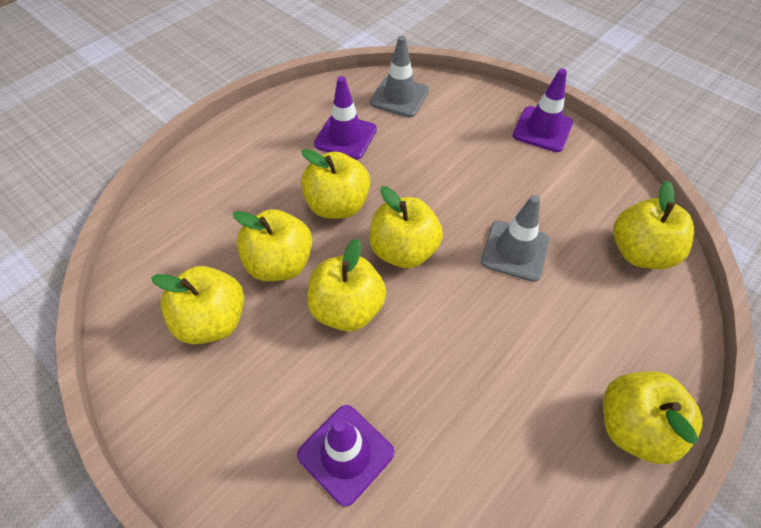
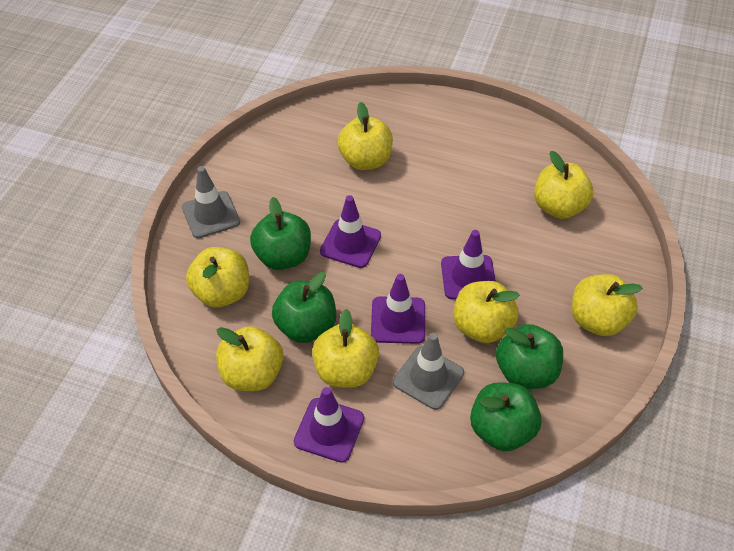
green apple: 0 -> 4
purple traffic cone: 3 -> 4

